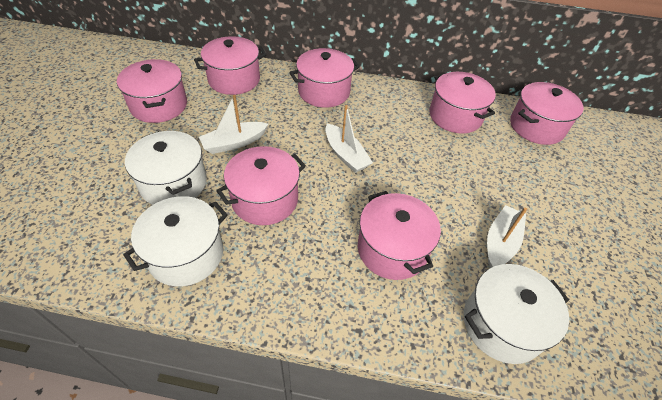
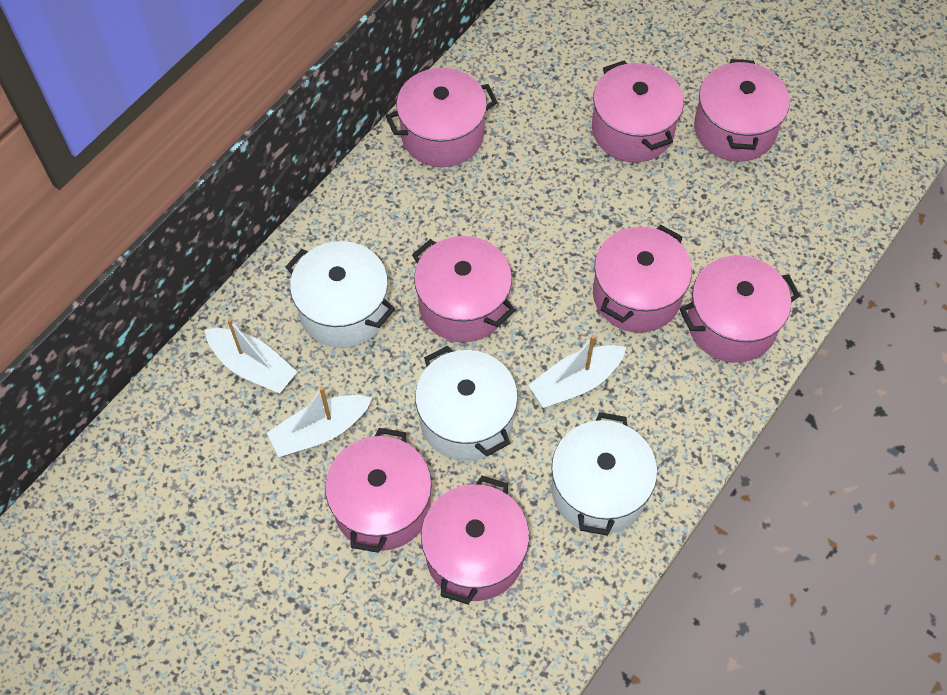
pink pot: 7 -> 8

